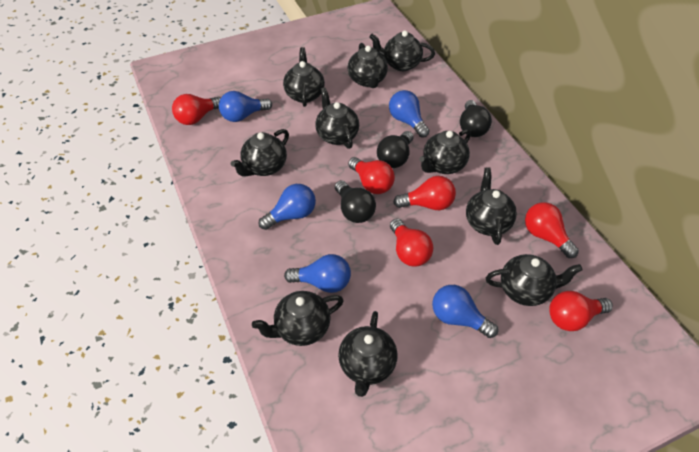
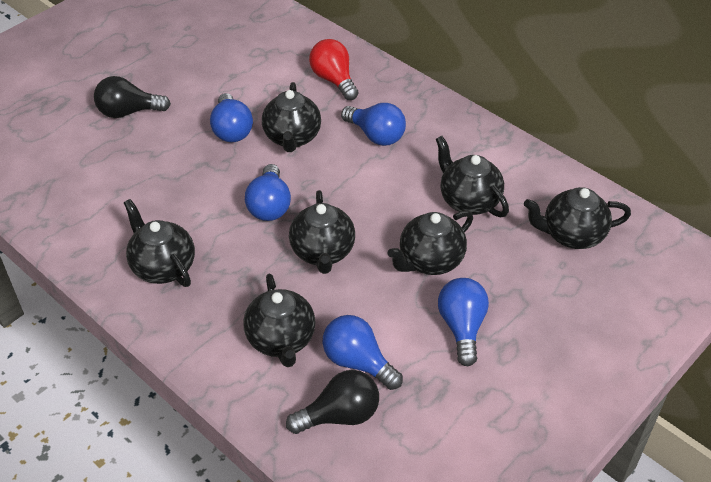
black light bulb: 3 -> 2
black teapot: 10 -> 7
red light bulb: 6 -> 1

